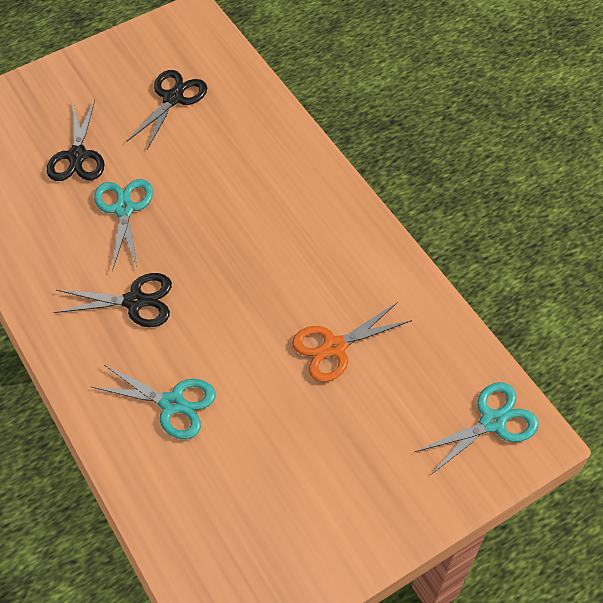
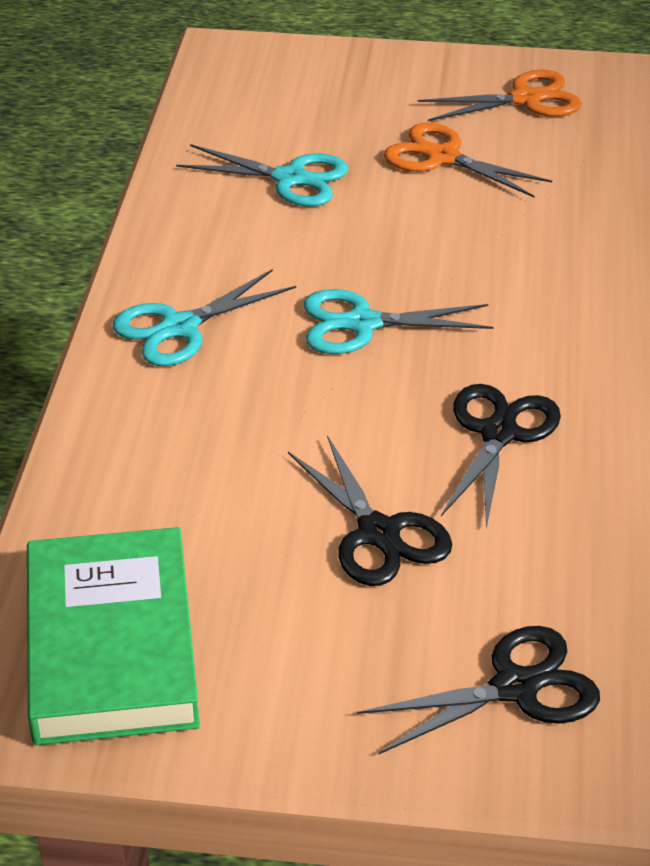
green book: 0 -> 1
orange scissors: 1 -> 2

